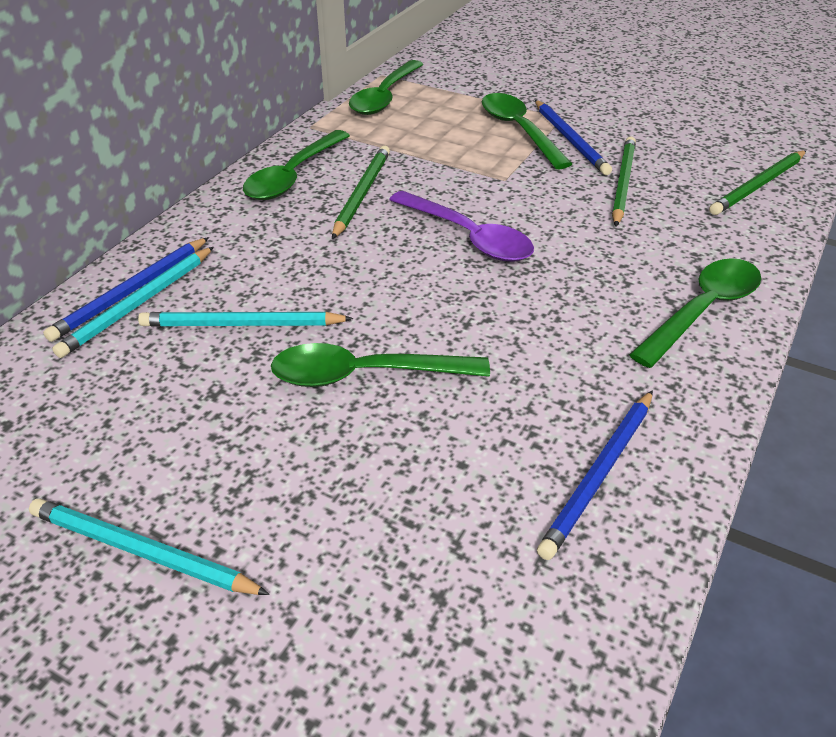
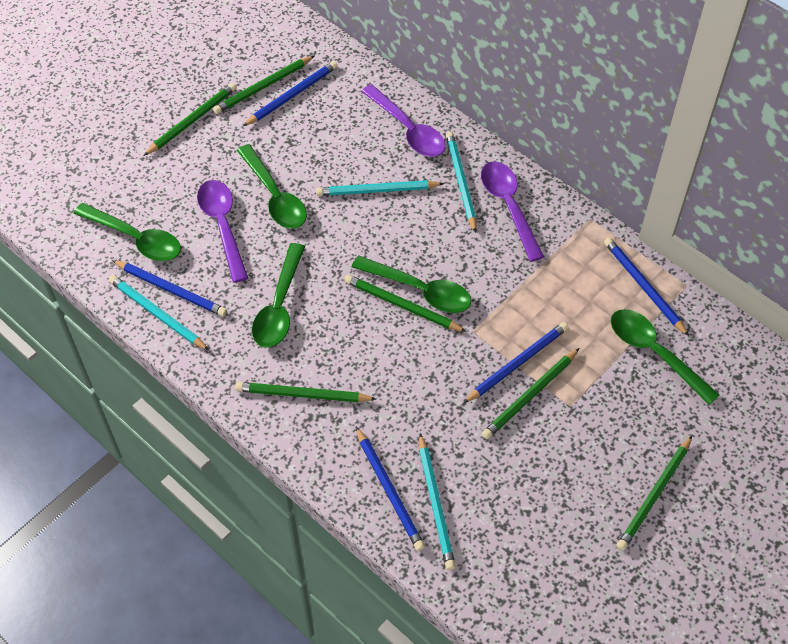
blue pencil: 3 -> 5
green pencil: 3 -> 6
purple spoon: 1 -> 3
turquoise pencil: 3 -> 4

